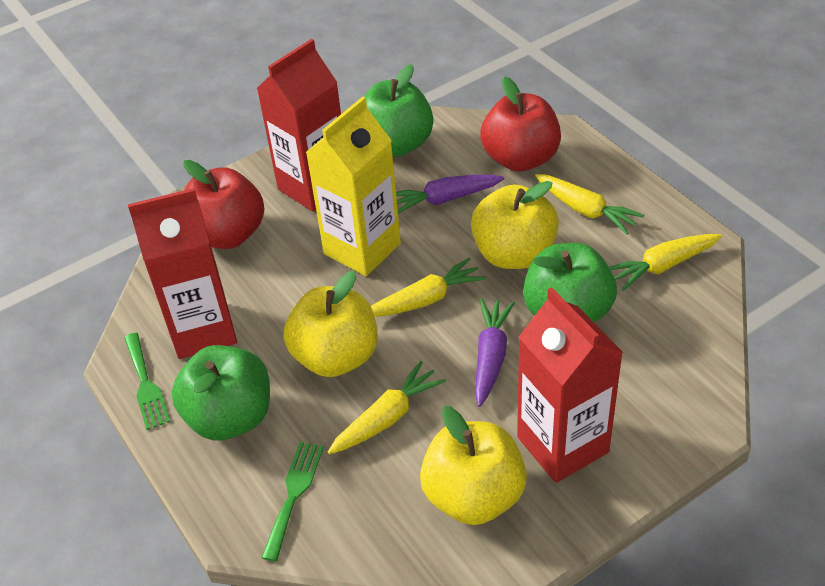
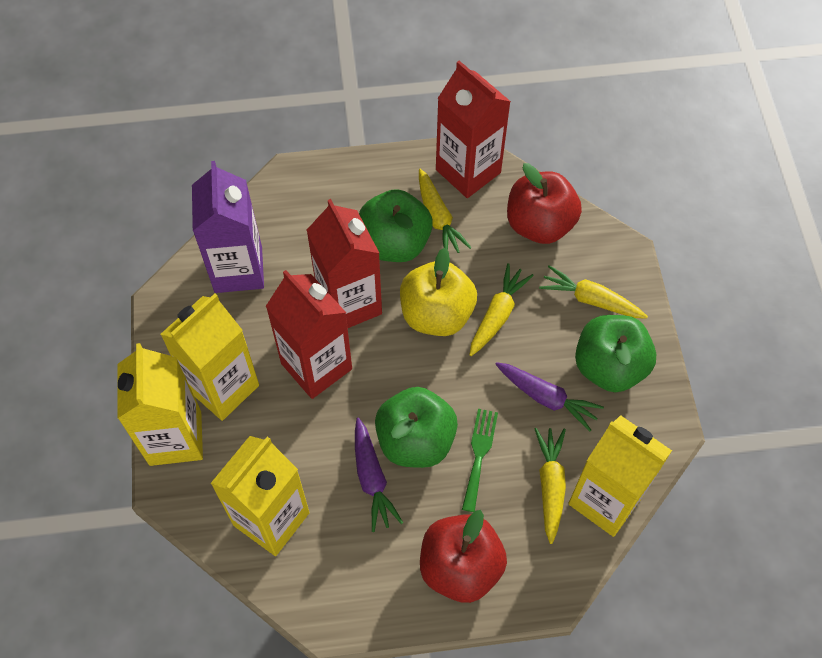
green fork: 2 -> 1
purple carton: 0 -> 1
yellow apple: 3 -> 1
yellow carton: 1 -> 4

